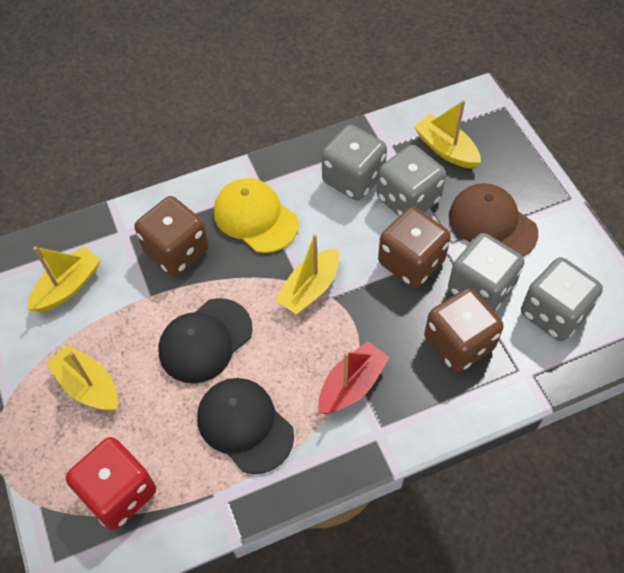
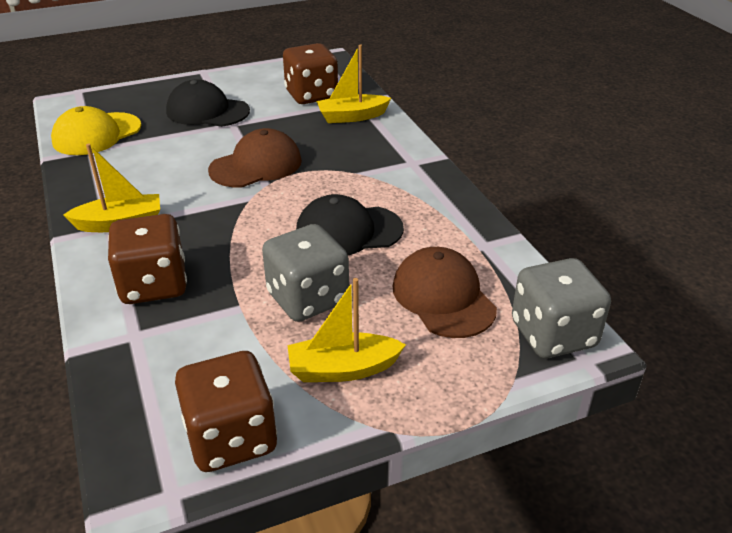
brown cap: 1 -> 2
grey dice: 4 -> 2
red boat: 1 -> 0
red dice: 1 -> 0
yellow boat: 4 -> 3

